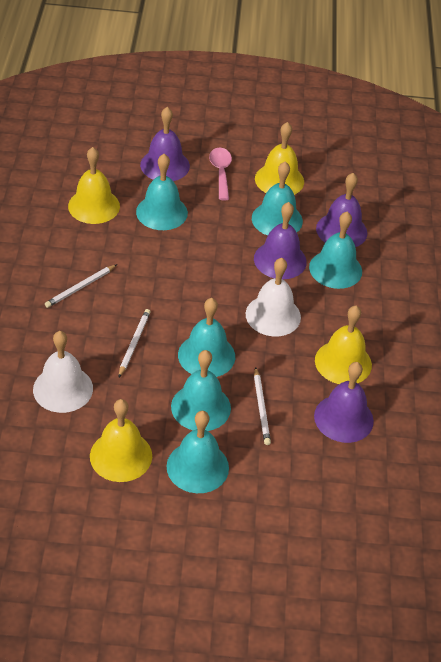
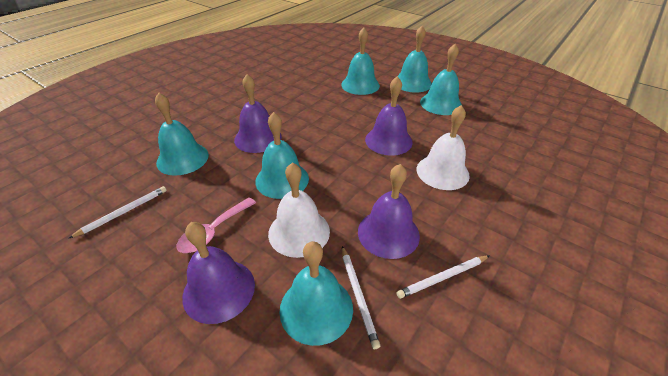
yellow bell: 4 -> 0

